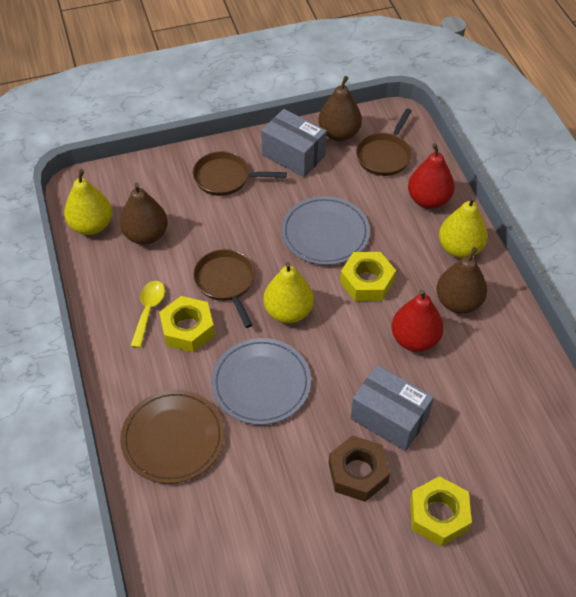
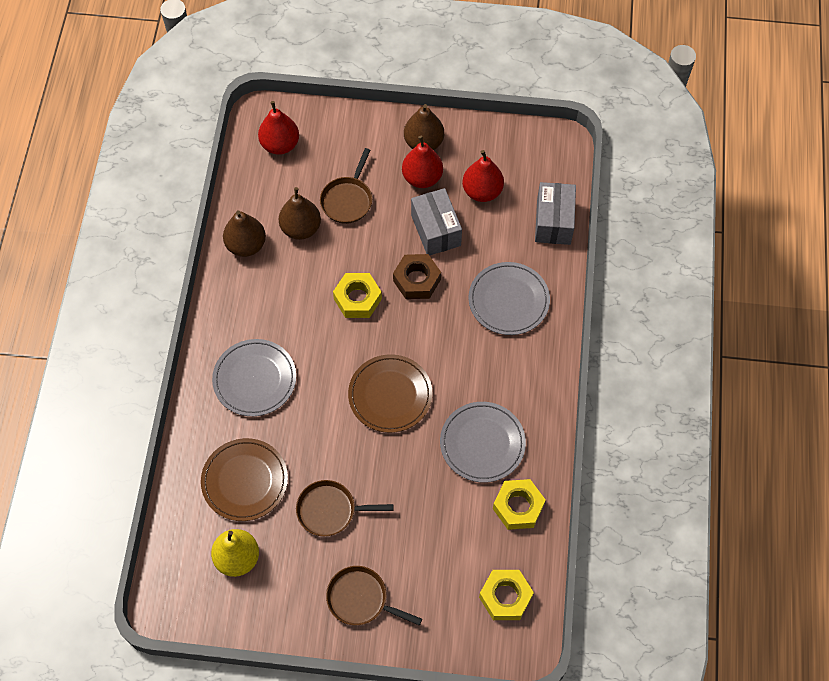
brown plate: 1 -> 2
grey plate: 2 -> 3
red pear: 2 -> 3
yellow pear: 3 -> 1
yellow spoon: 1 -> 0

